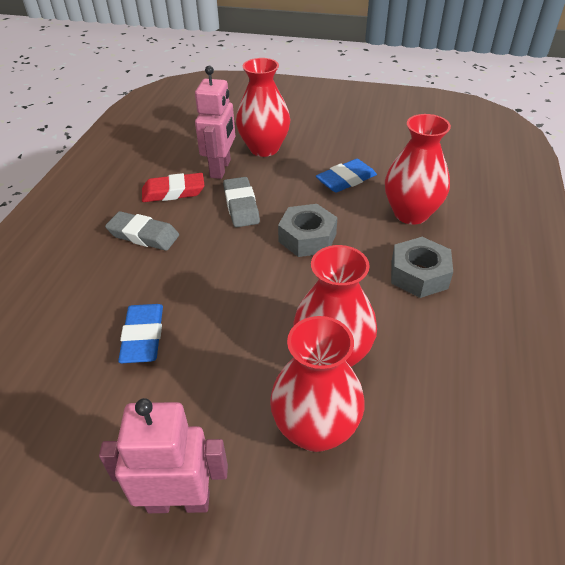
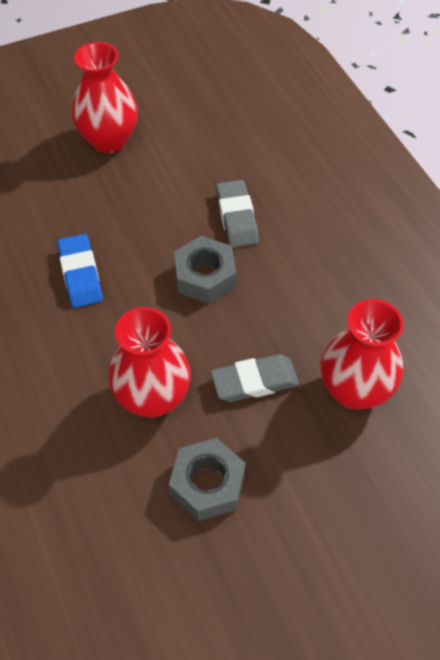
blue eraser: 2 -> 1
pink robot: 2 -> 0
red eraser: 1 -> 0
red vase: 4 -> 3

